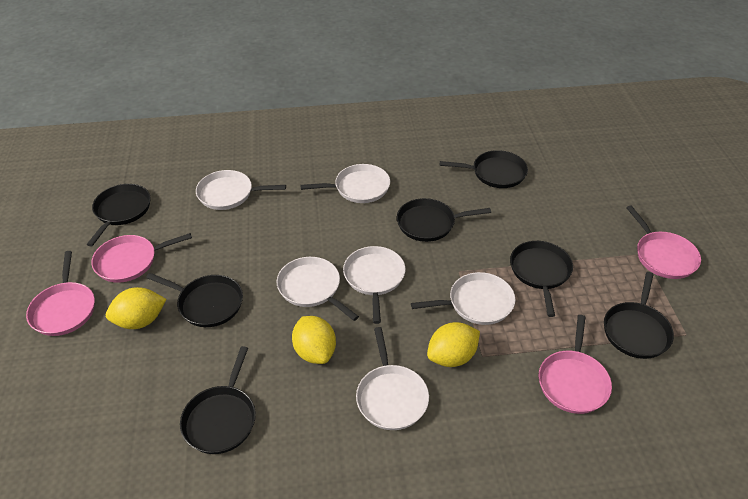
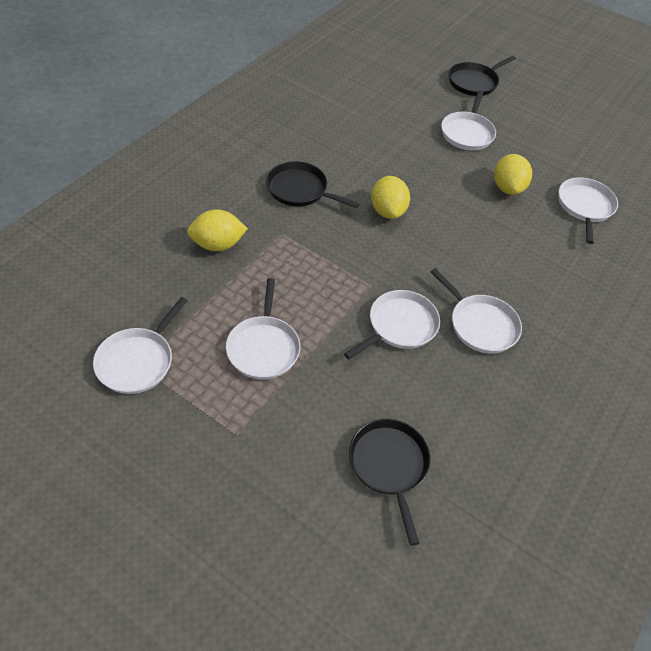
black pan: 7 -> 3
pink pan: 4 -> 0

